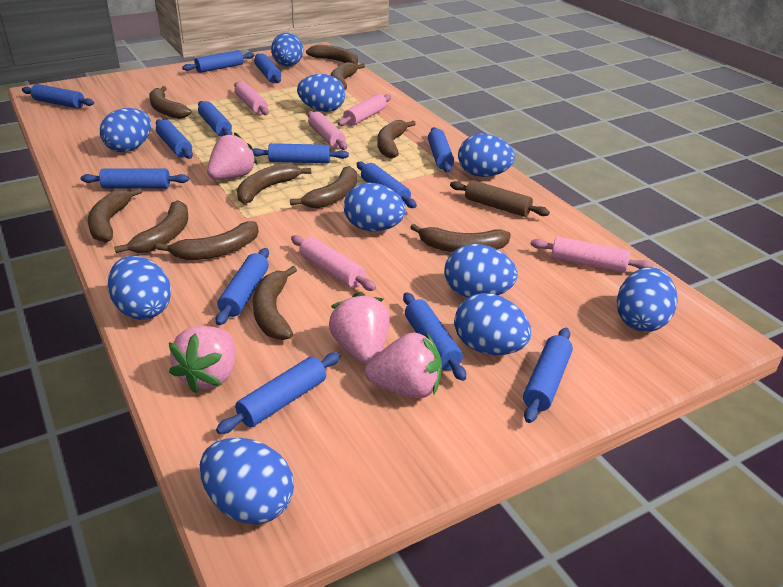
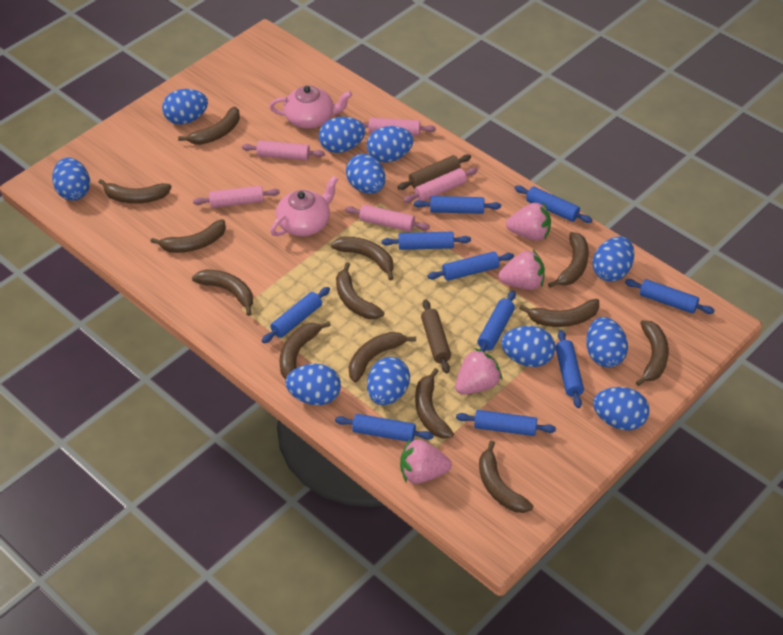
blue egg: 10 -> 11
blue rolling pin: 13 -> 10
brown banana: 11 -> 13
brown rolling pin: 1 -> 2
pink teapot: 0 -> 2

